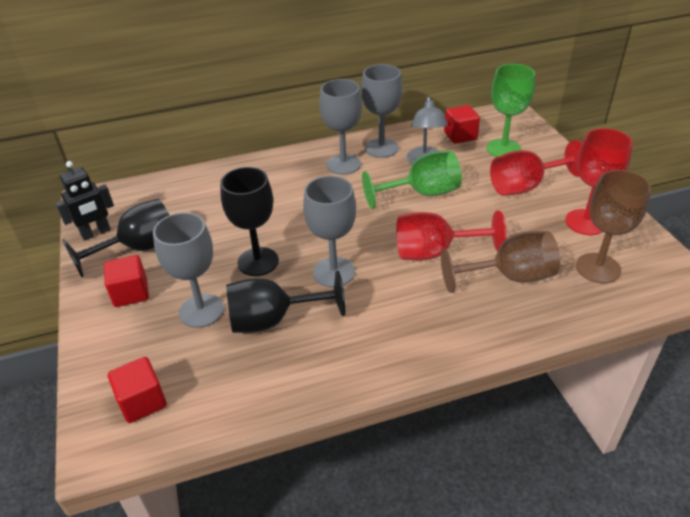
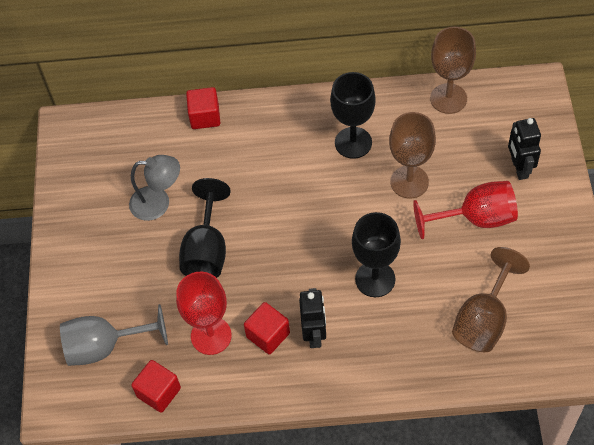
black robot: 1 -> 2
brown goblet: 2 -> 3
green goblet: 2 -> 0
grey goblet: 4 -> 1
red goblet: 3 -> 2

